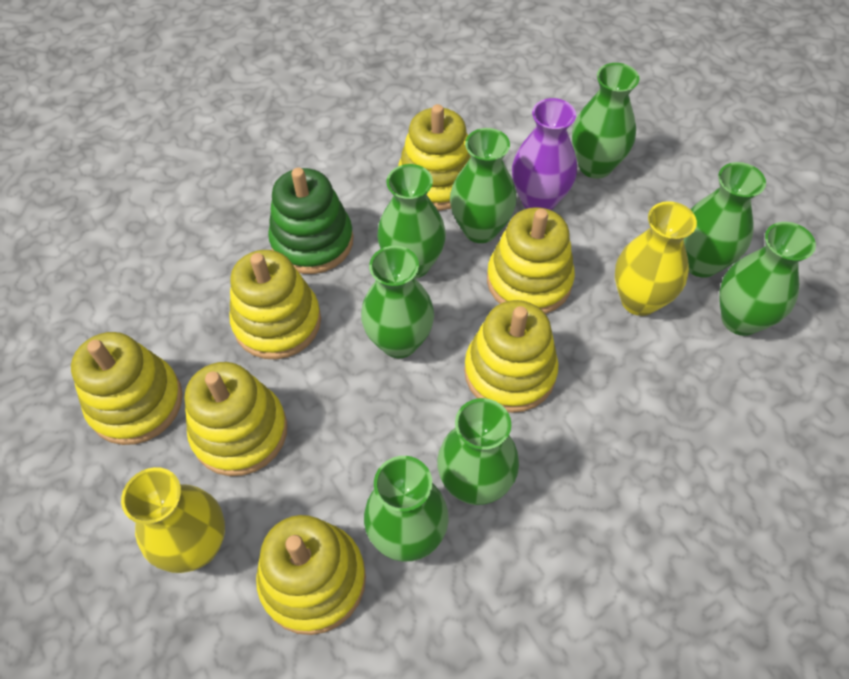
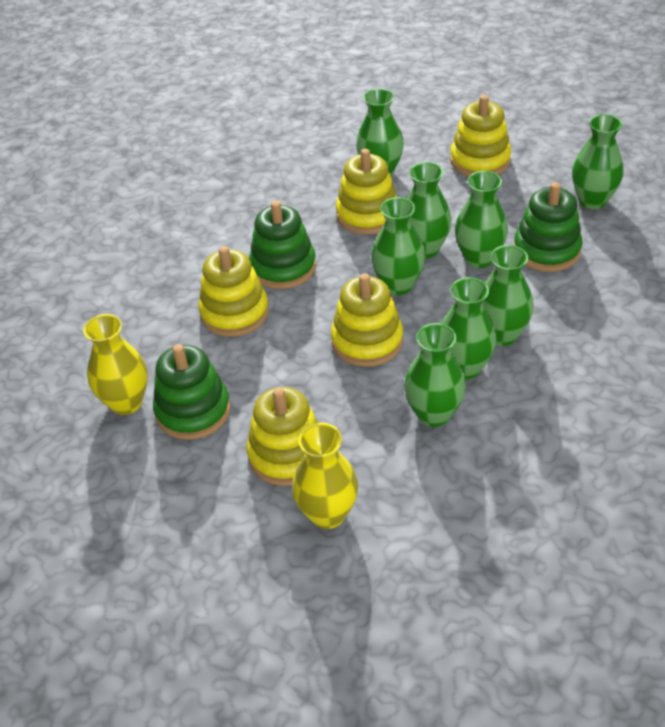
green stacking toy: 1 -> 3
purple vase: 1 -> 0
yellow stacking toy: 7 -> 5

